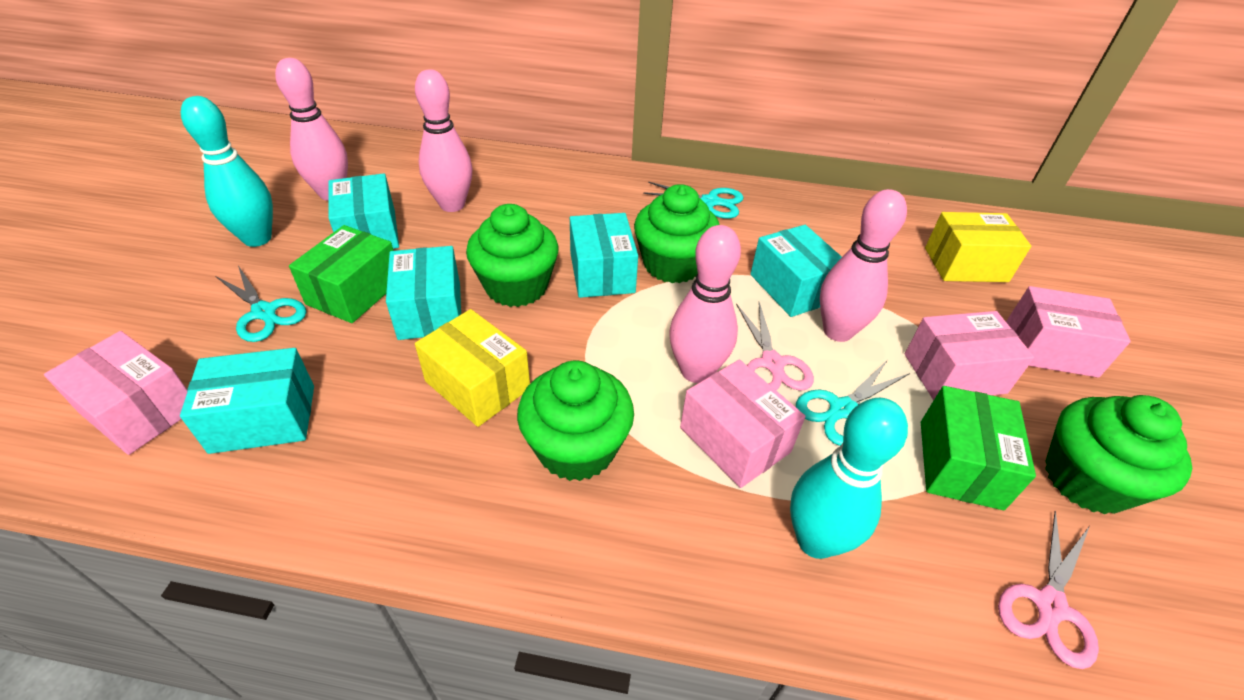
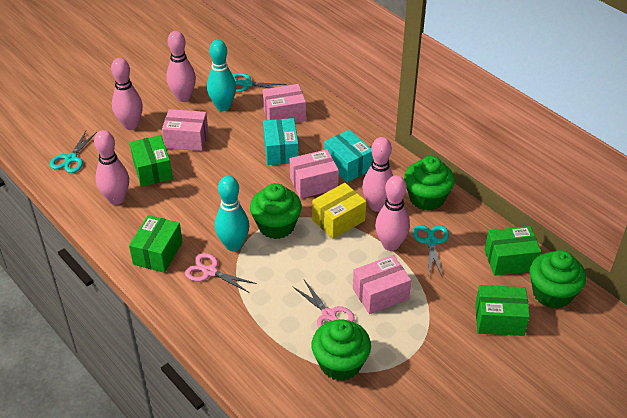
green box: 2 -> 4
pink bowling pin: 4 -> 5
turquoise box: 5 -> 2
yellow box: 2 -> 1

